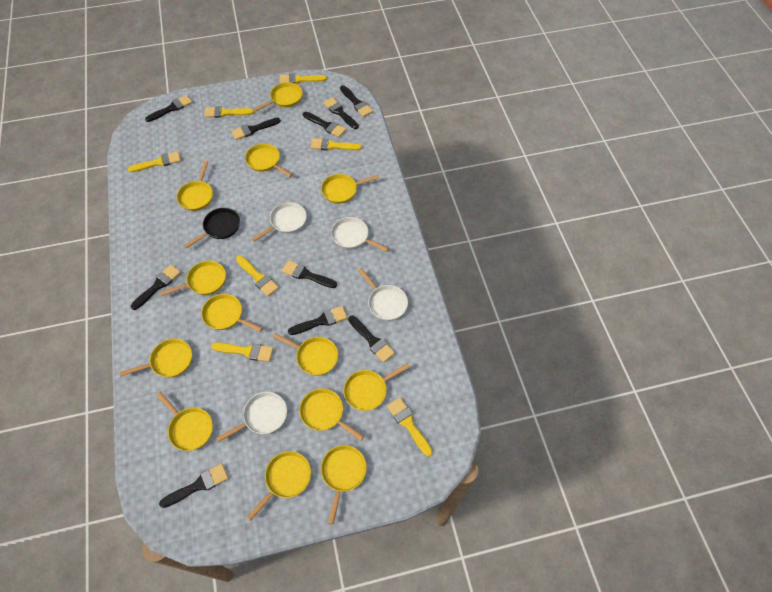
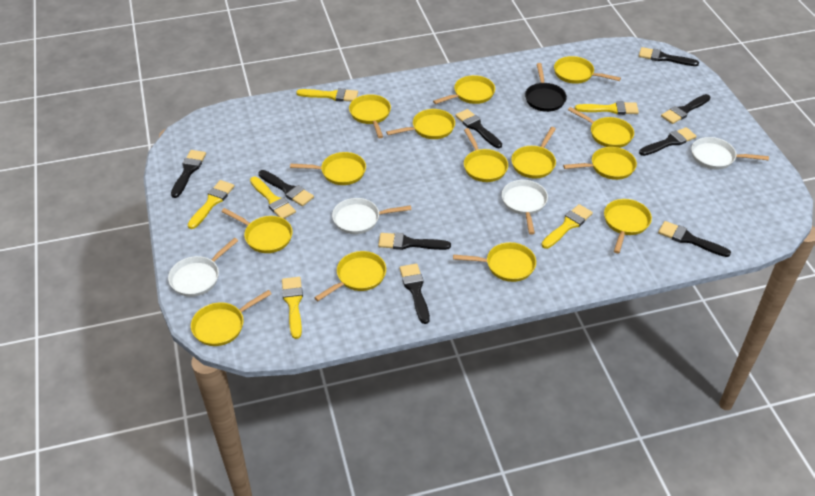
black brush: 10 -> 9
yellow brush: 7 -> 6
yellow pan: 13 -> 14

